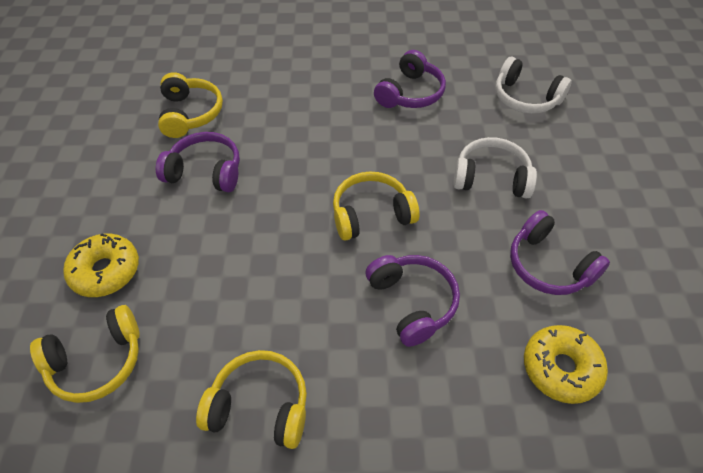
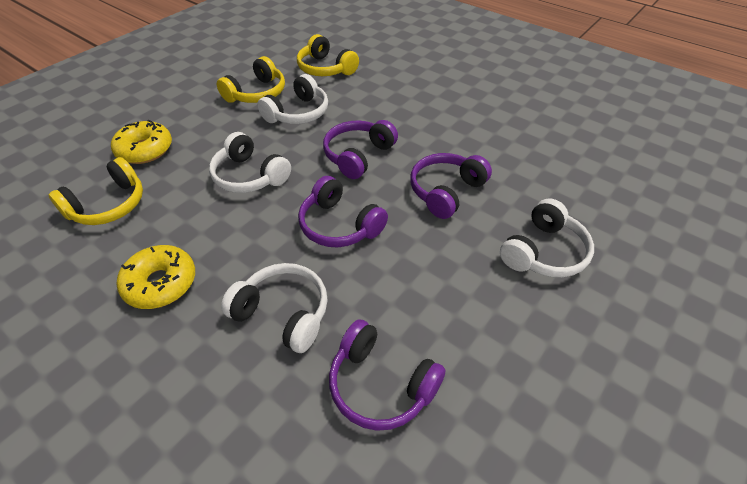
white headphones: 2 -> 4
yellow headphones: 4 -> 3

